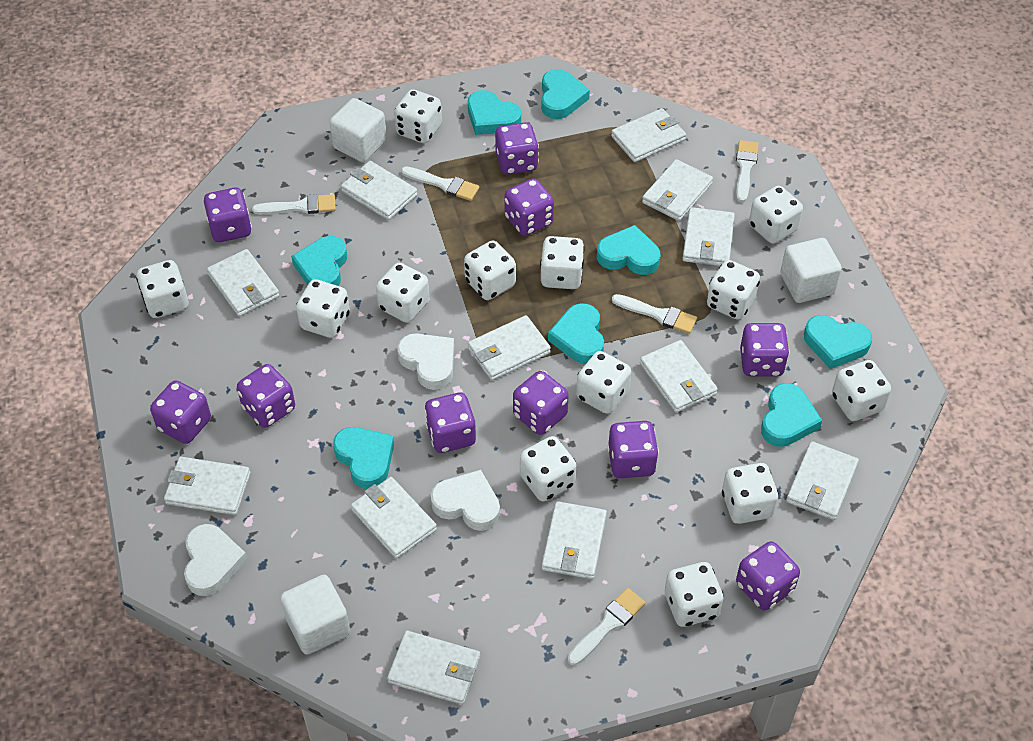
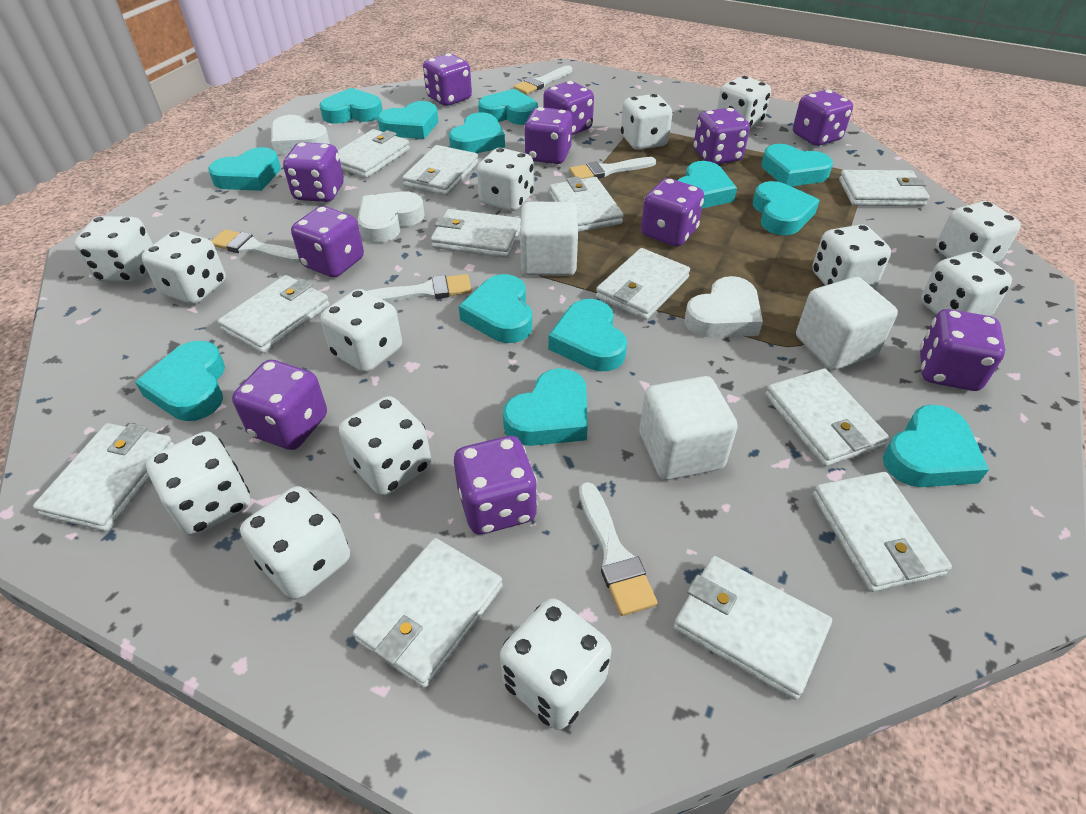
purple dice: 10 -> 11
turquoise heart: 8 -> 13

